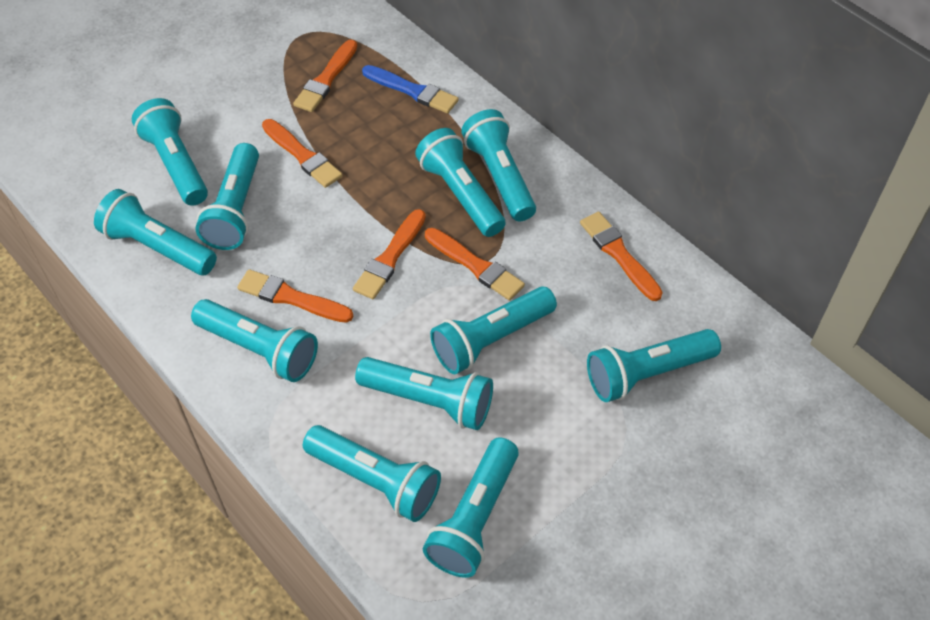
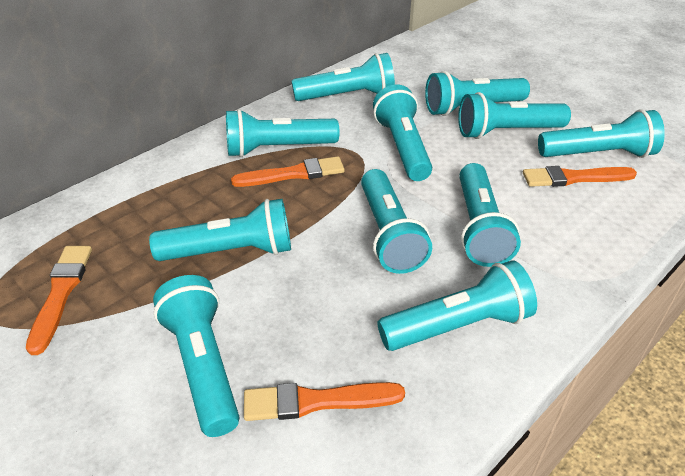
blue brush: 1 -> 0
orange brush: 6 -> 4

